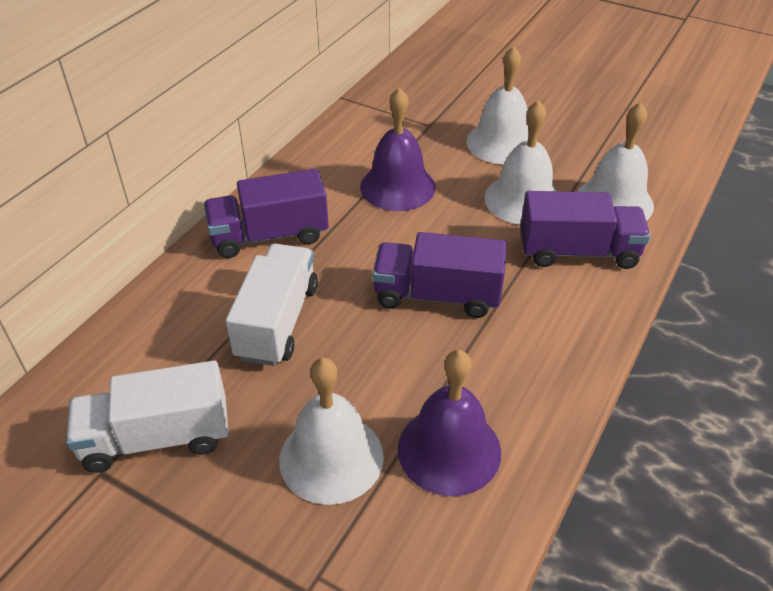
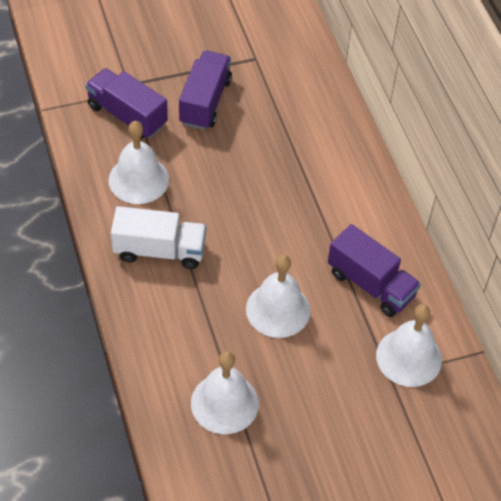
purple bell: 2 -> 0
white truck: 2 -> 1

